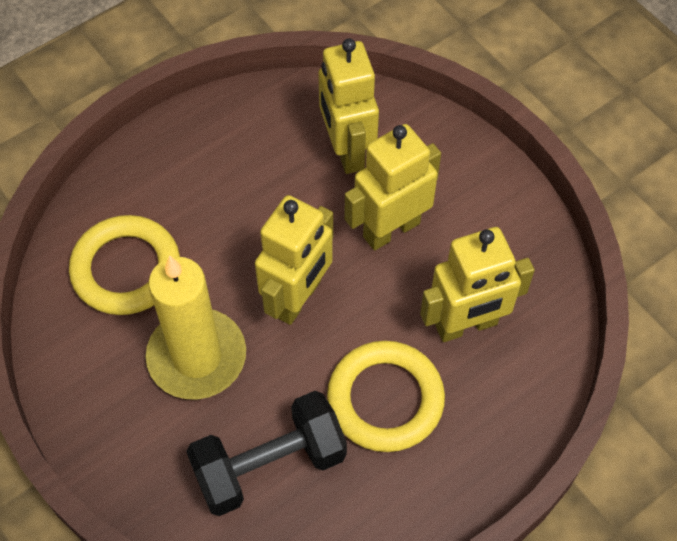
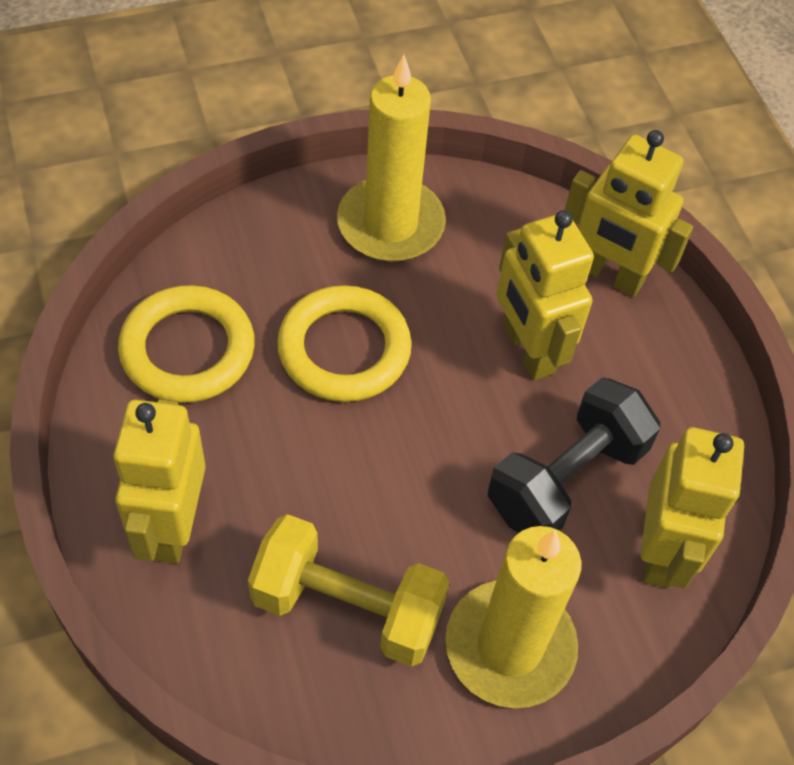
yellow candle: 1 -> 2
yellow dumbbell: 0 -> 1

